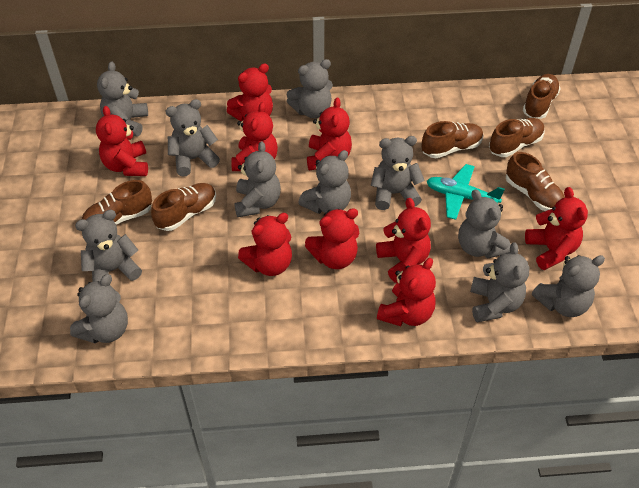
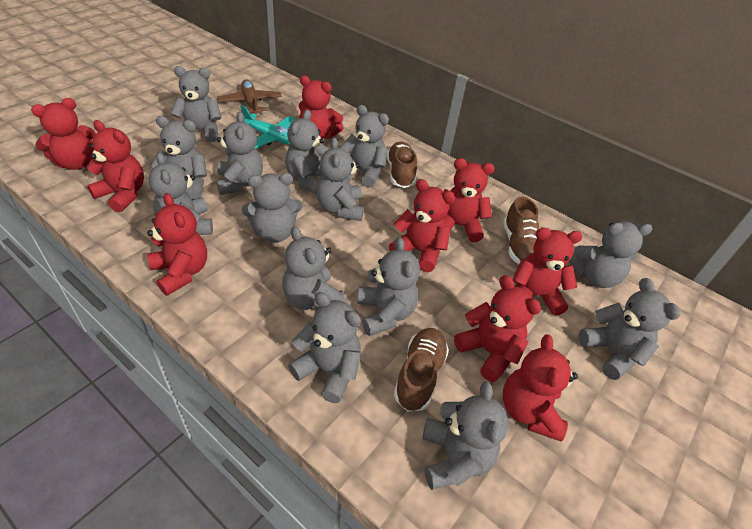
brown plane: 0 -> 1
brown shoe: 6 -> 3
grey teddy bear: 11 -> 14

